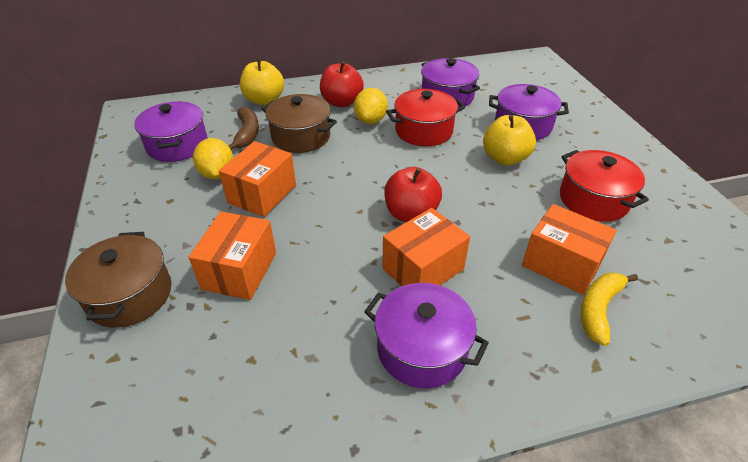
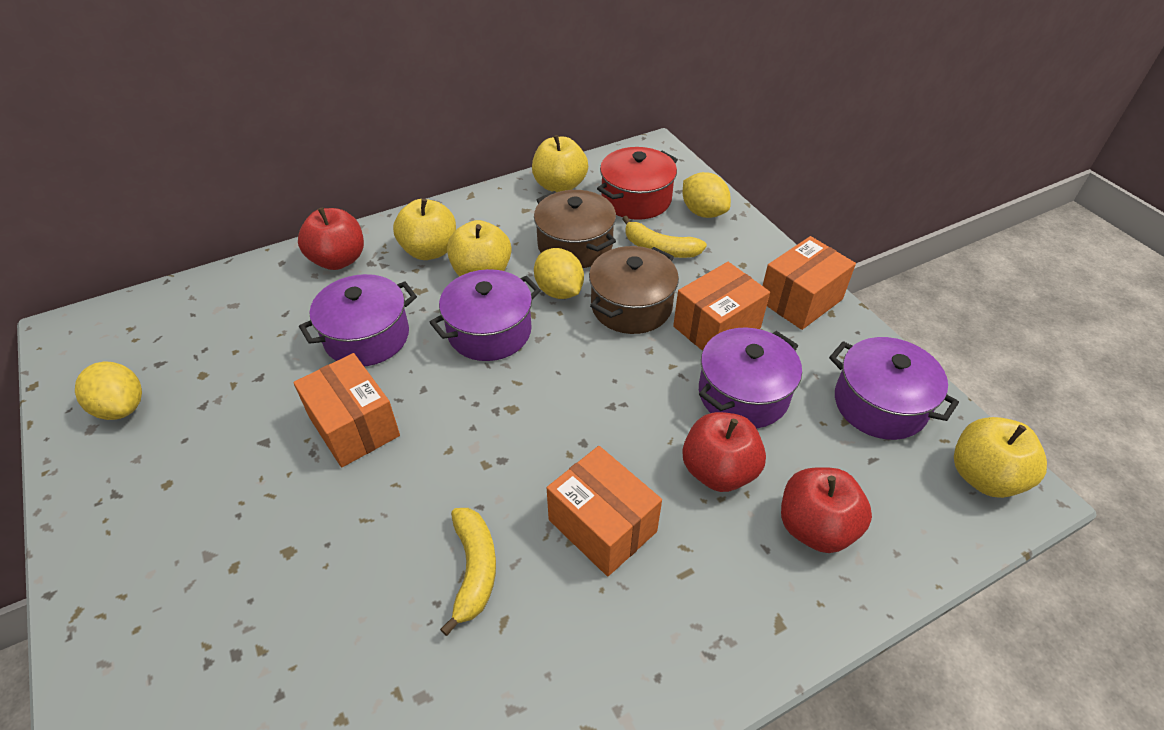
brown banana: 1 -> 0
red apple: 2 -> 3
red pot: 2 -> 1
yellow apple: 2 -> 4
yellow banana: 1 -> 2
yellow lemon: 2 -> 3

